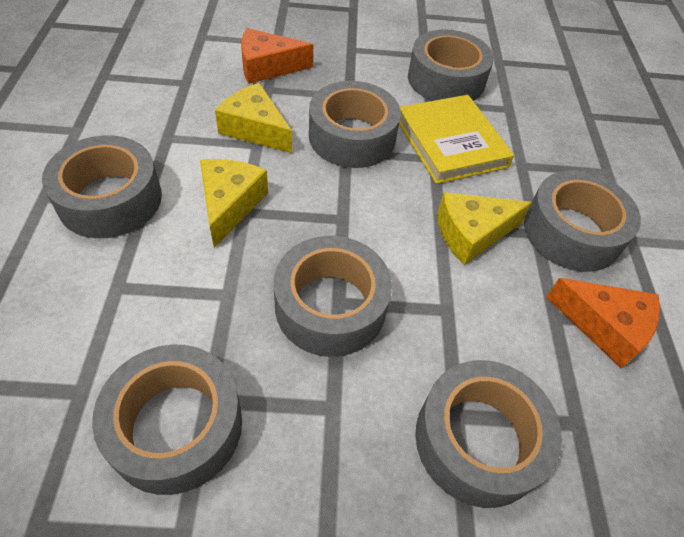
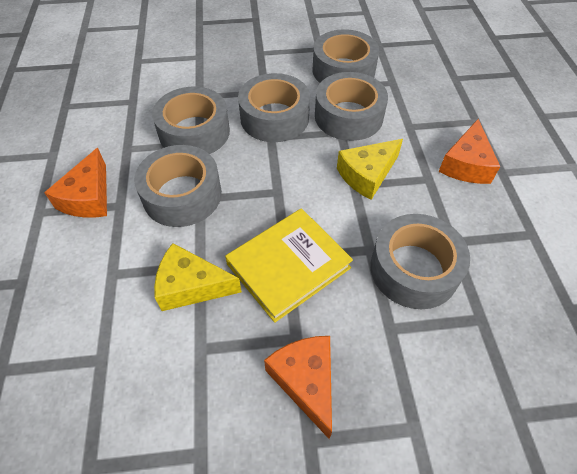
grey tape: 7 -> 6
orange cheese: 2 -> 3
yellow cheese: 3 -> 2

